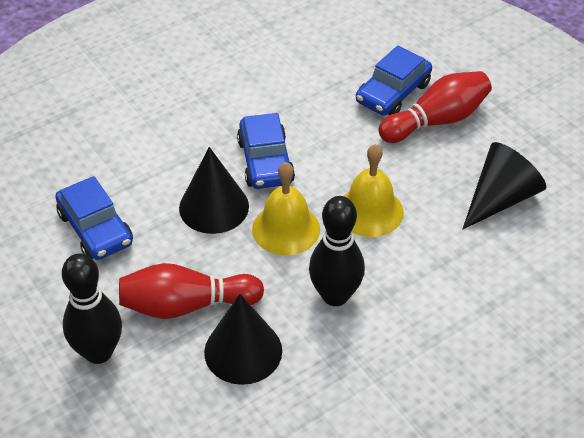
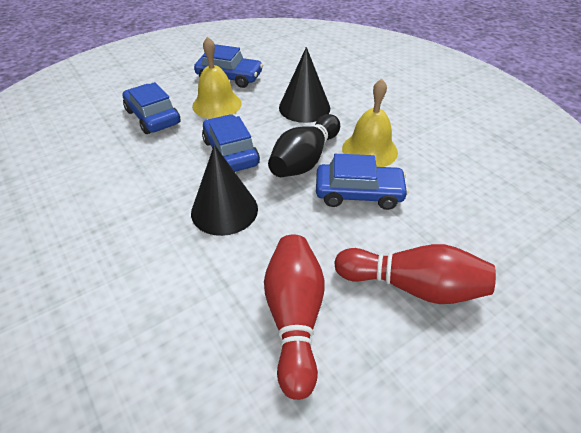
black bowling pin: 2 -> 1
black cone: 3 -> 2
blue car: 3 -> 4

